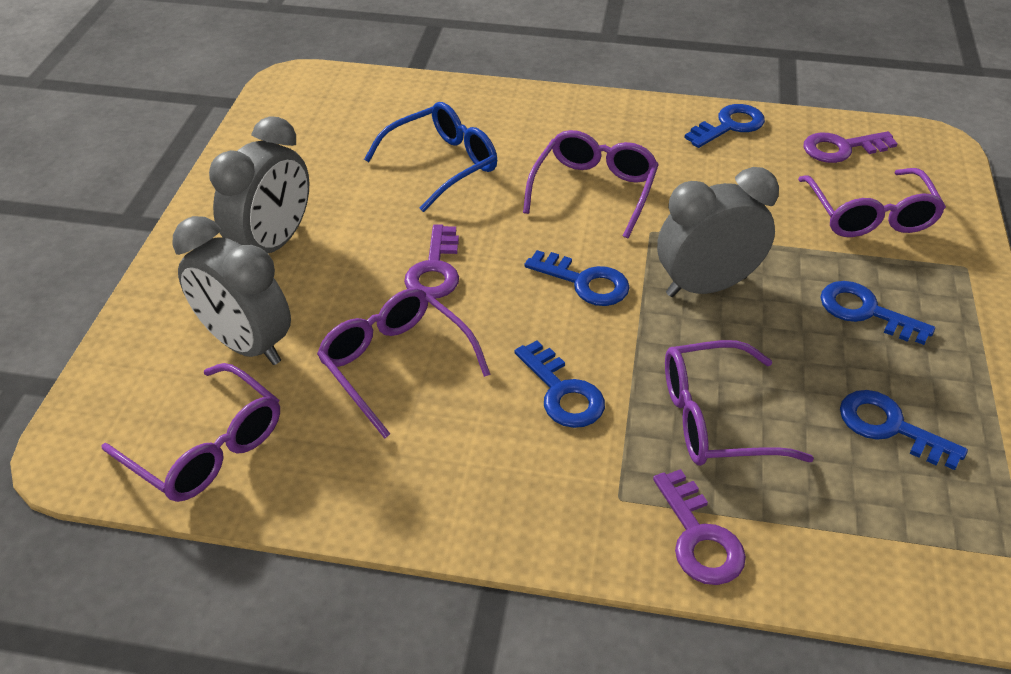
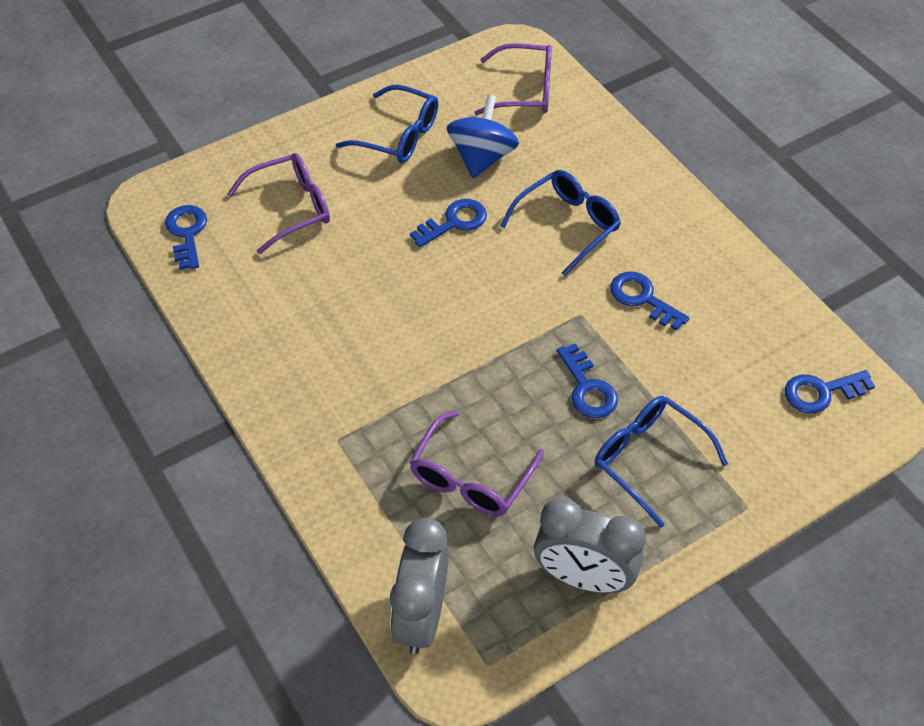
blue glasses: 1 -> 3
blue spinning top: 0 -> 1
grey clock: 3 -> 2
purple glasses: 5 -> 3
purple key: 3 -> 0

